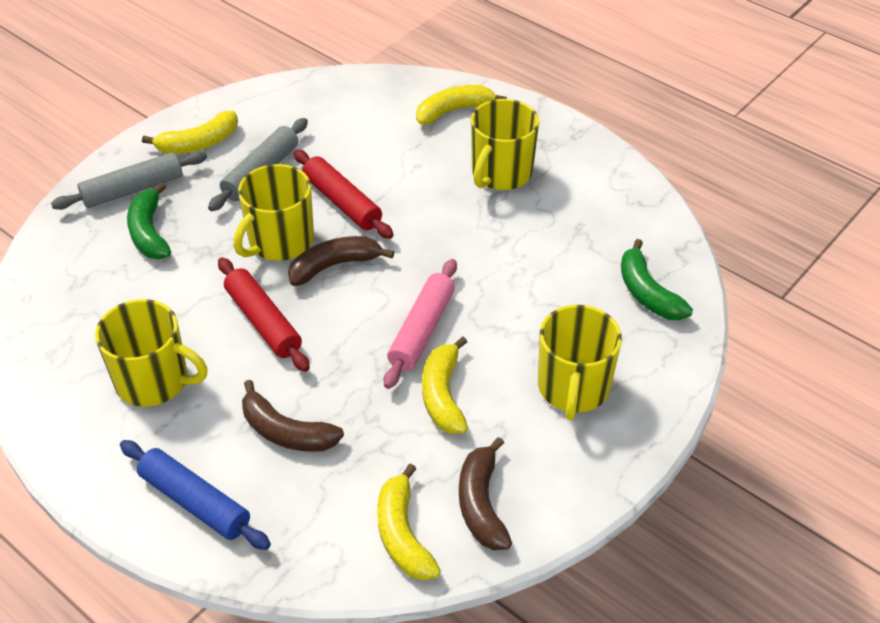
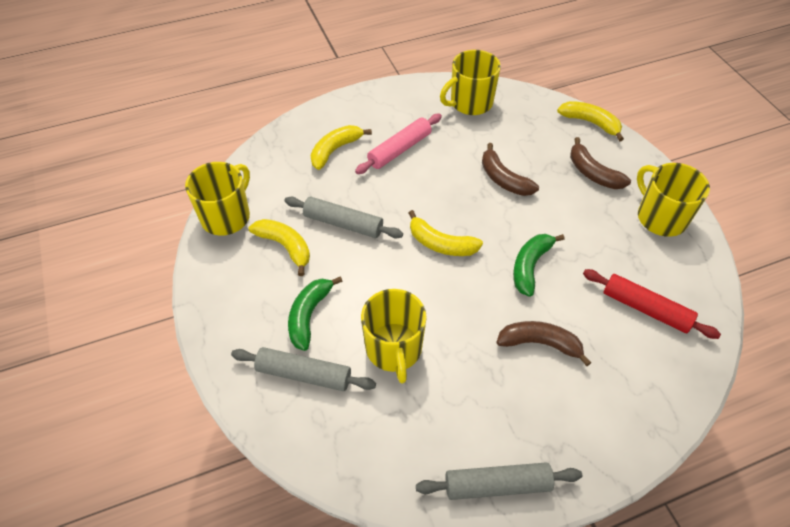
blue rolling pin: 1 -> 0
grey rolling pin: 2 -> 3
red rolling pin: 2 -> 1

